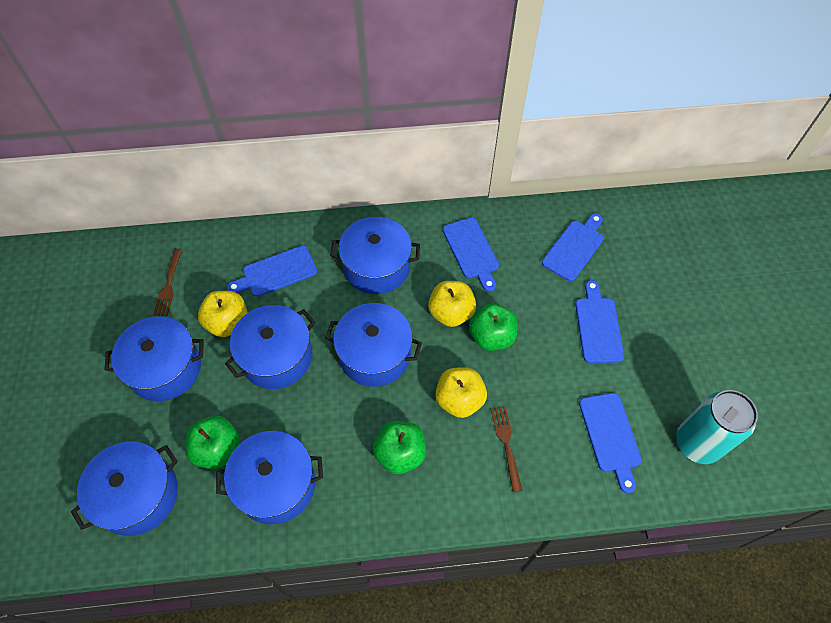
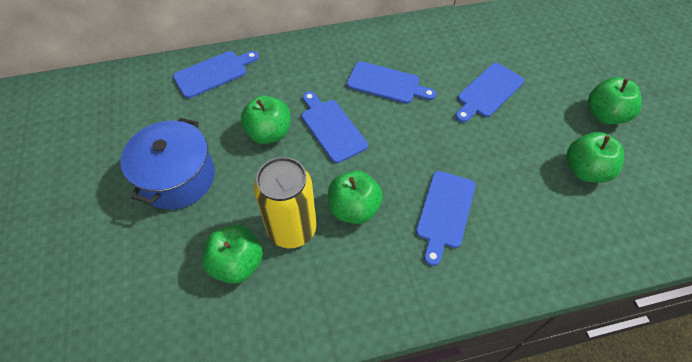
blue pot: 6 -> 1
brown fork: 2 -> 0
green apple: 3 -> 5
turquoise can: 1 -> 0
yellow apple: 3 -> 0
yellow can: 0 -> 1

